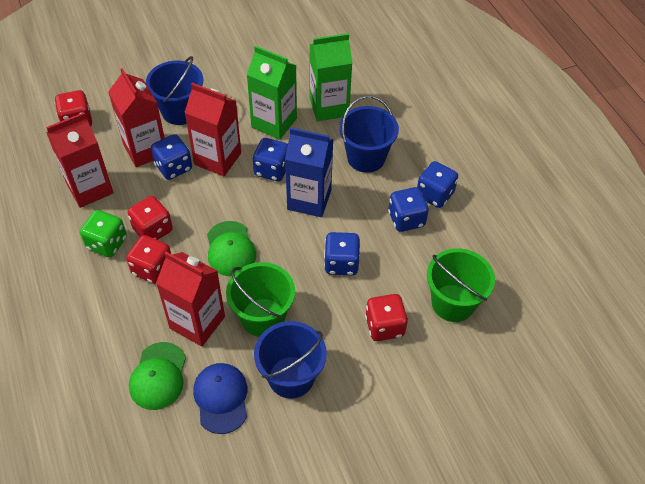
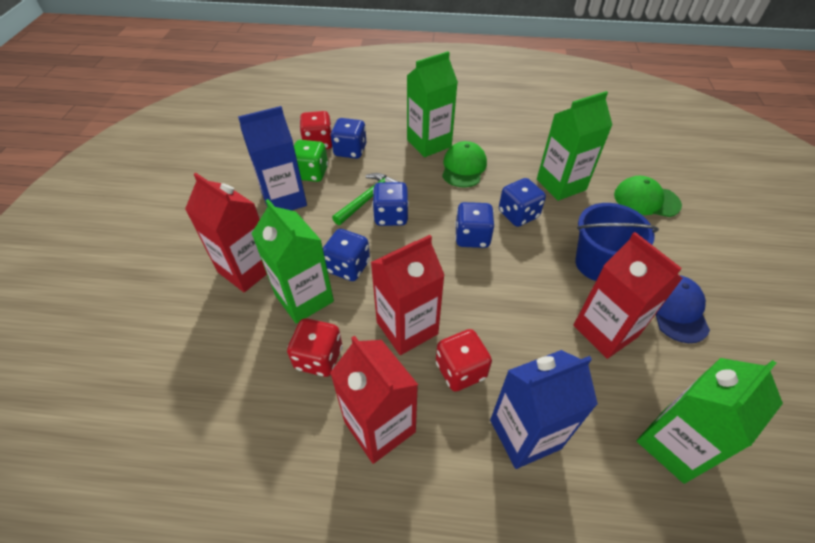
blue bucket: 3 -> 1
blue carton: 1 -> 2
green bucket: 2 -> 0
green carton: 2 -> 4
green hammer: 0 -> 1
red dice: 4 -> 3

